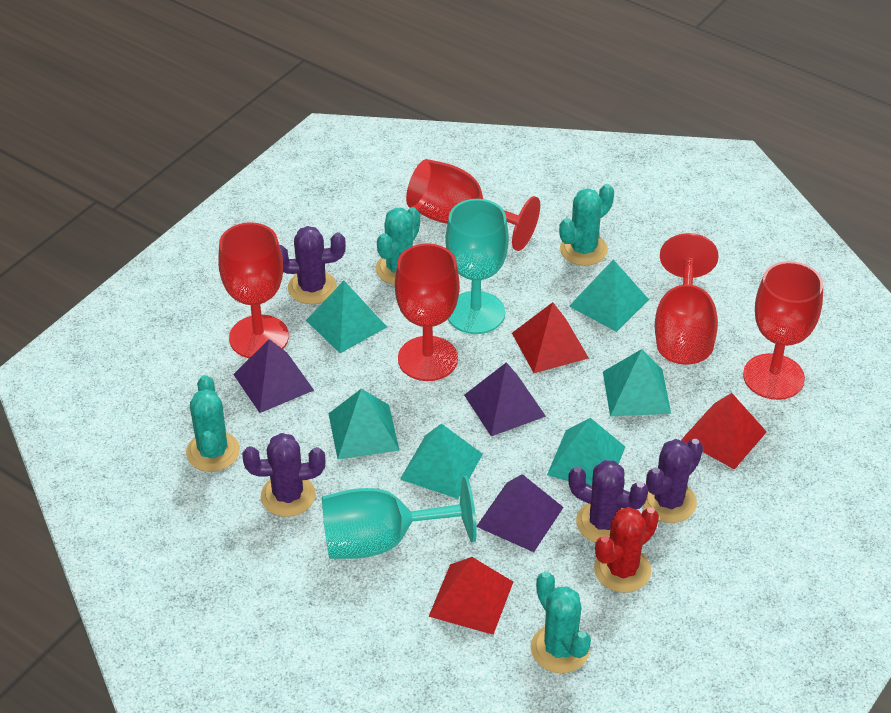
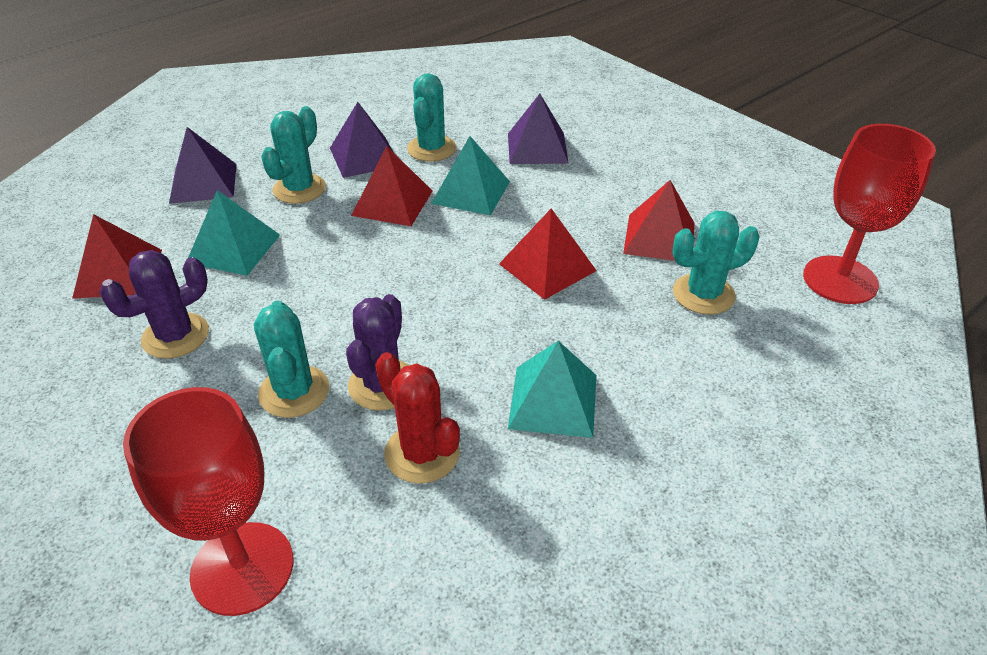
purple cactus: 4 -> 2
red goblet: 5 -> 2
red pyramid: 3 -> 4
turquoise goblet: 2 -> 0
turquoise pyramid: 6 -> 3

